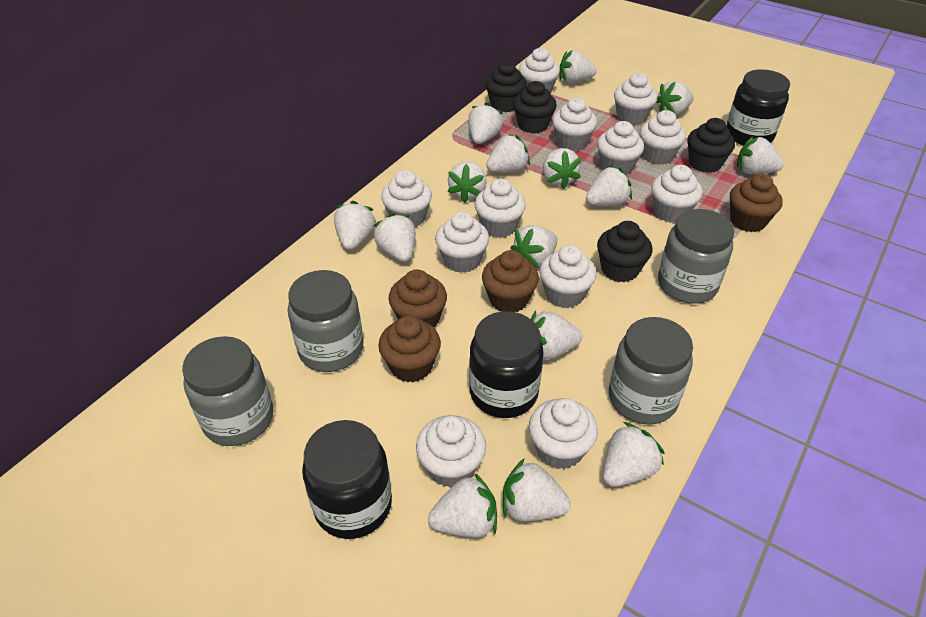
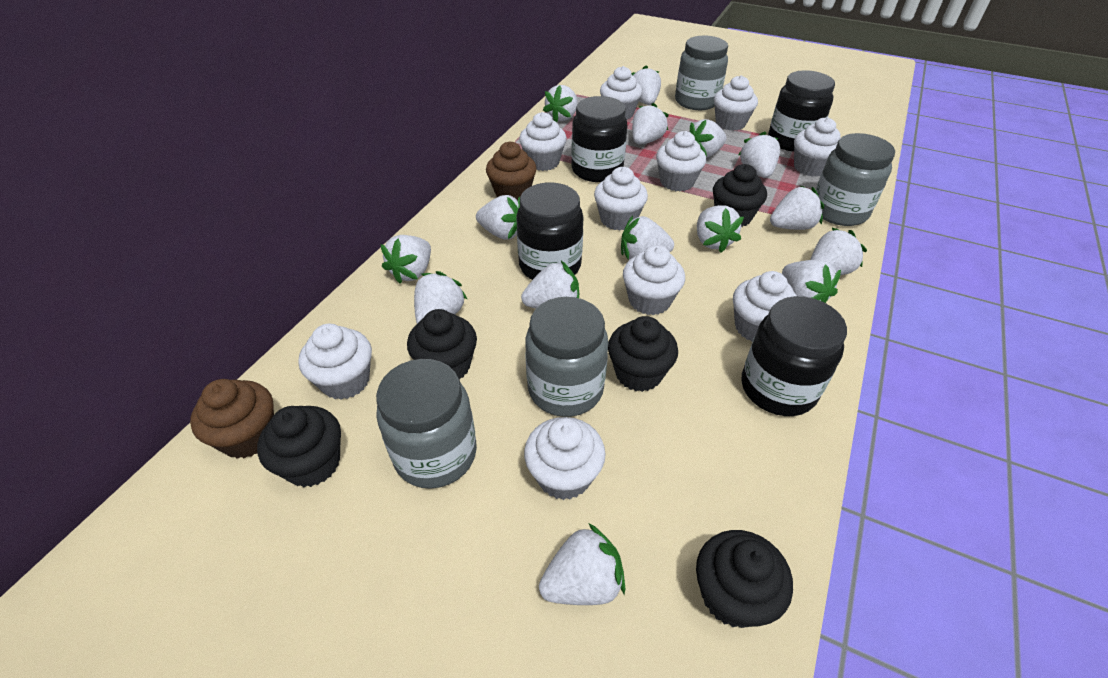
black cupcake: 4 -> 5
black jar: 3 -> 4
brown cupcake: 4 -> 2
white cupcake: 12 -> 10

